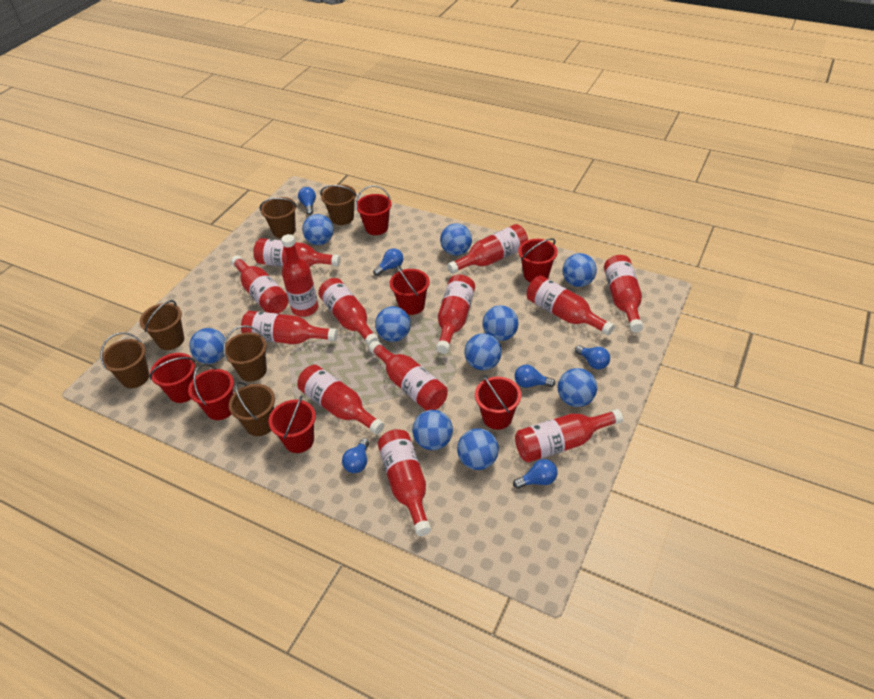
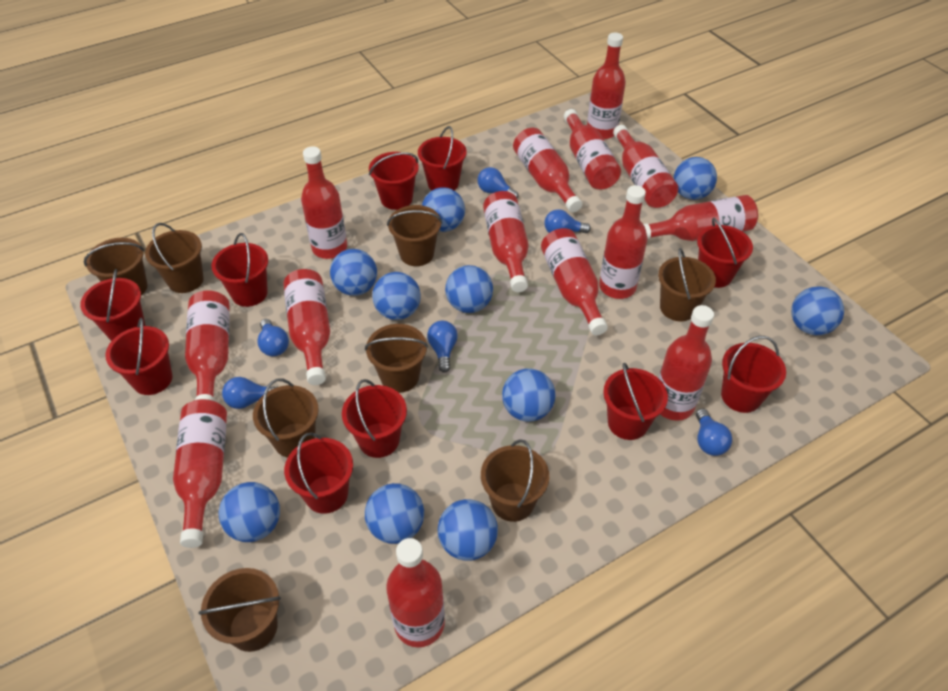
brown bucket: 6 -> 8
red bottle: 13 -> 14
red bucket: 7 -> 10

